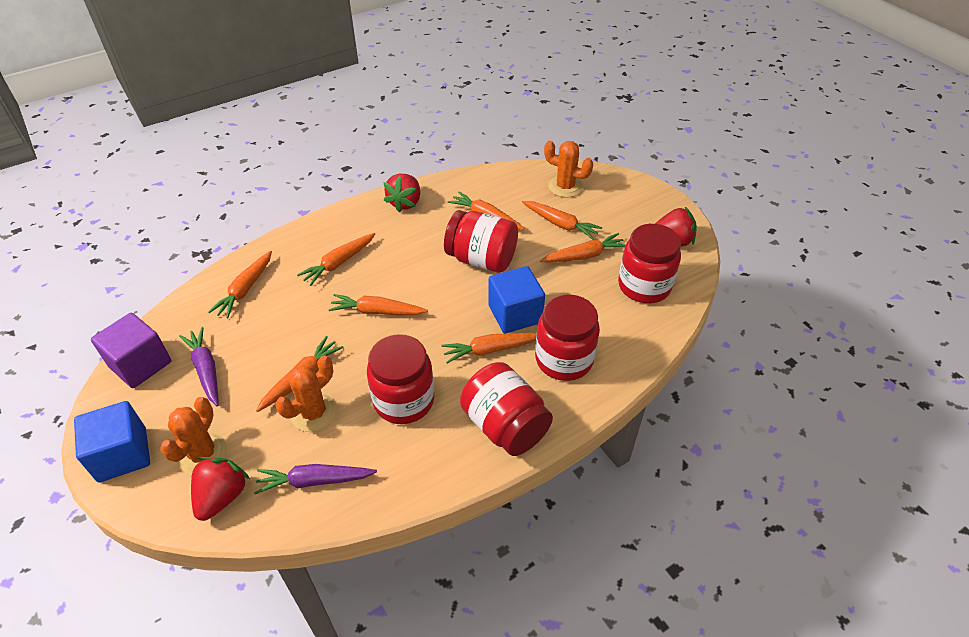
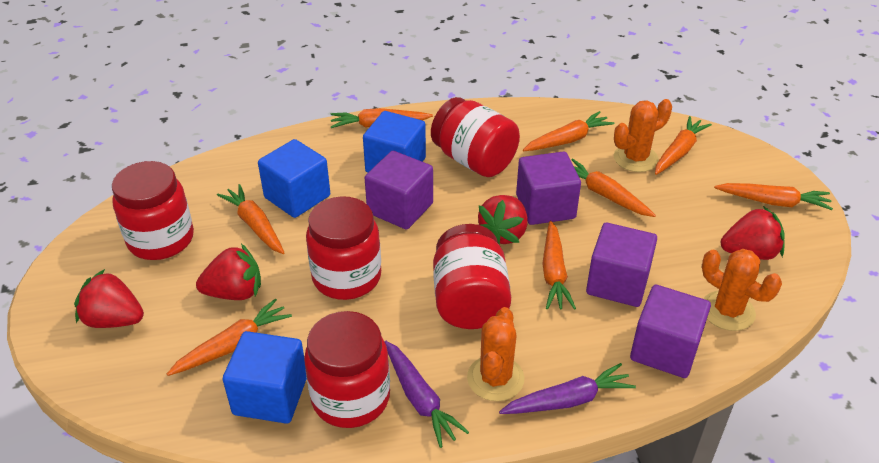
blue cube: 2 -> 3
purple cube: 1 -> 4
red strawberry: 3 -> 4

